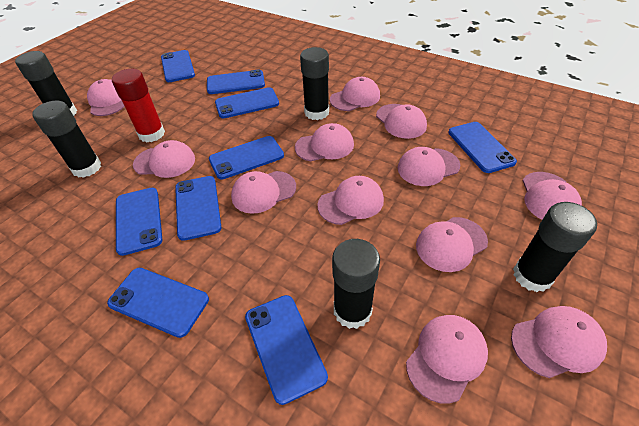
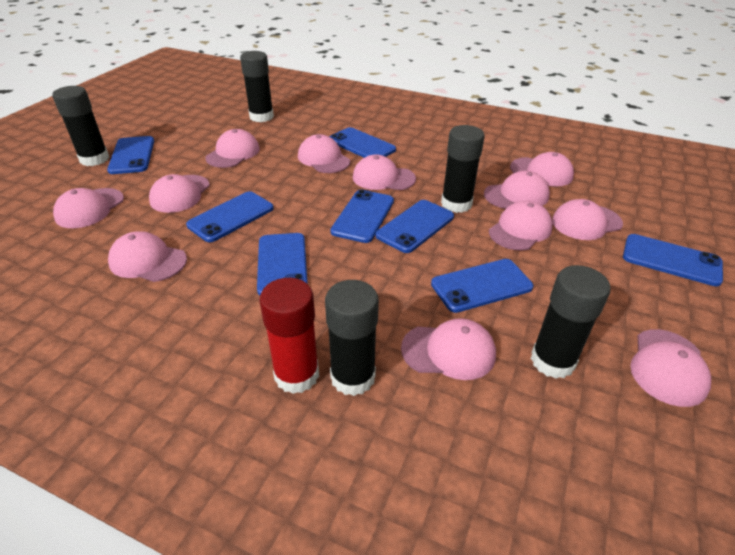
blue phone: 9 -> 8

